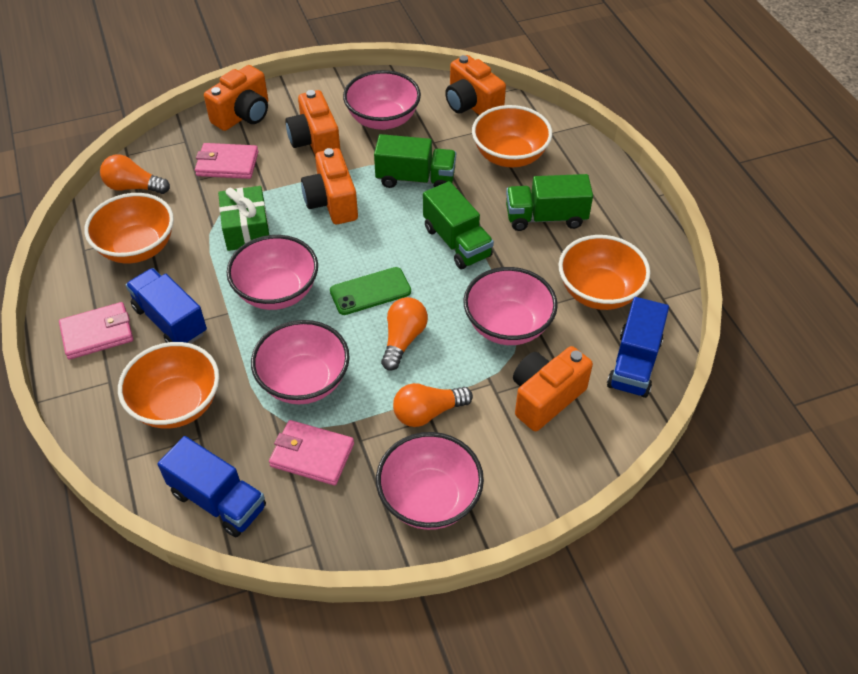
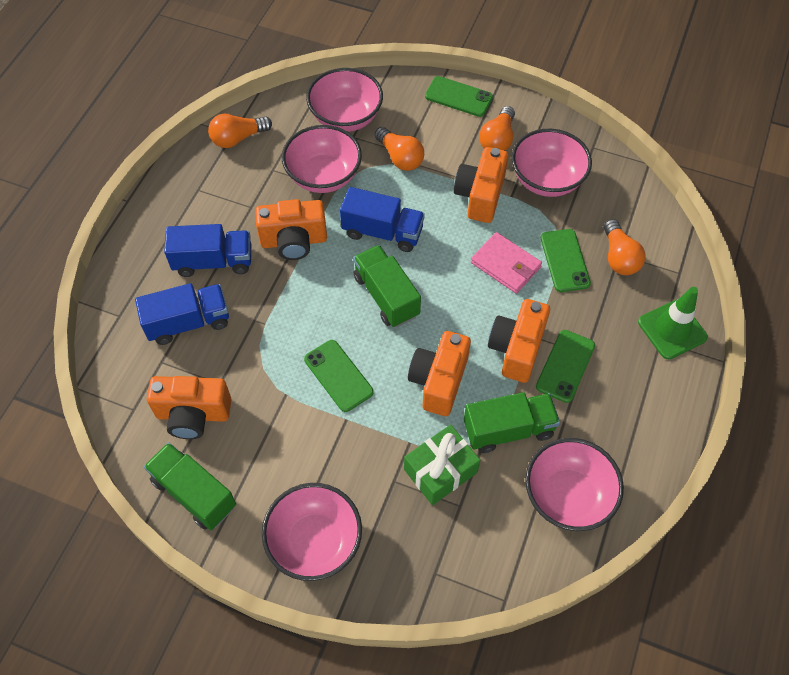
green phone: 1 -> 4
green traffic cone: 0 -> 1
orange bowl: 4 -> 0
orange light bulb: 3 -> 4
pink wallet: 3 -> 1

